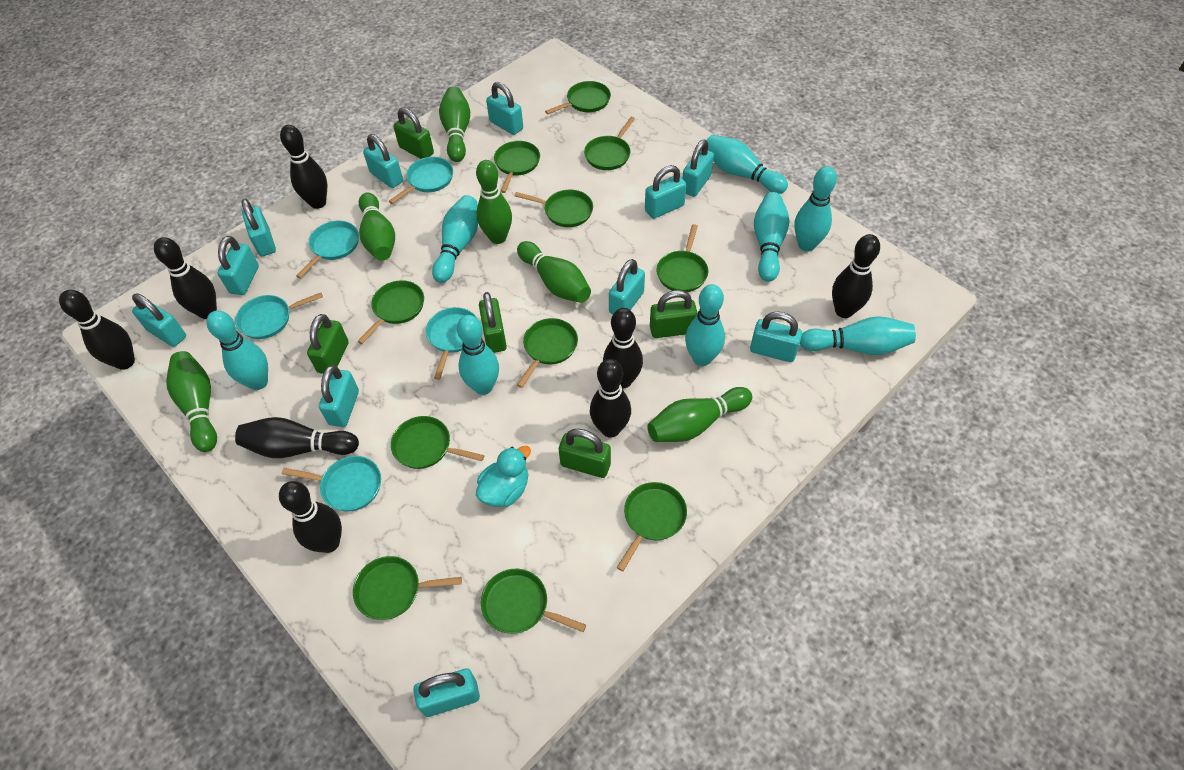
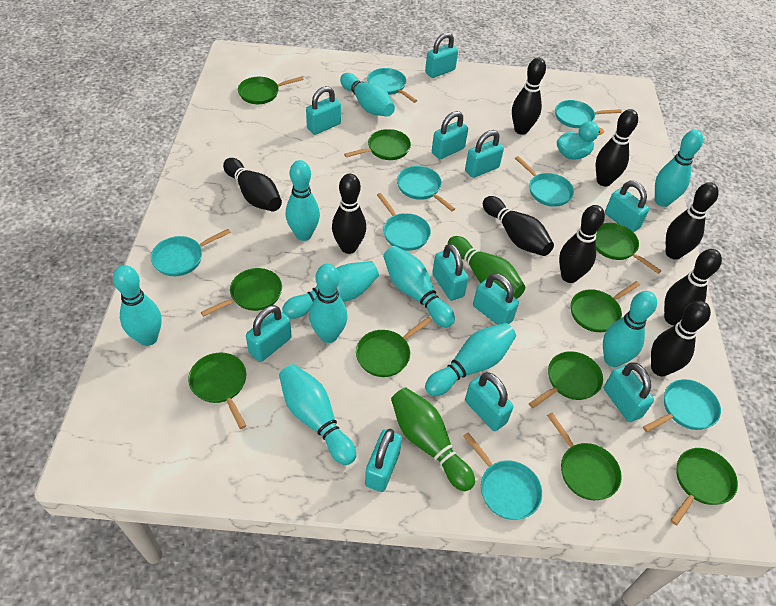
black bowling pin: 8 -> 9
green bowling pin: 6 -> 2
green padlock: 5 -> 0
green pan: 11 -> 10
turquoise bowling pin: 8 -> 10
turquoise pan: 5 -> 8

